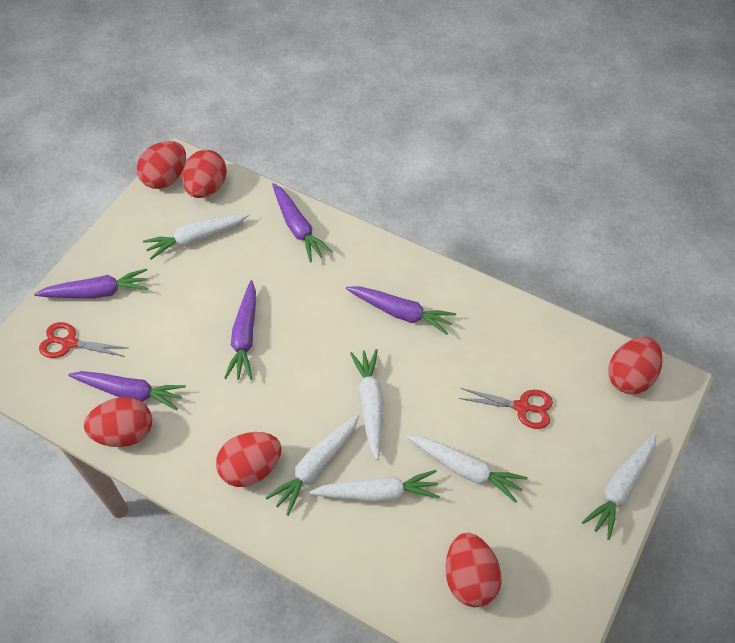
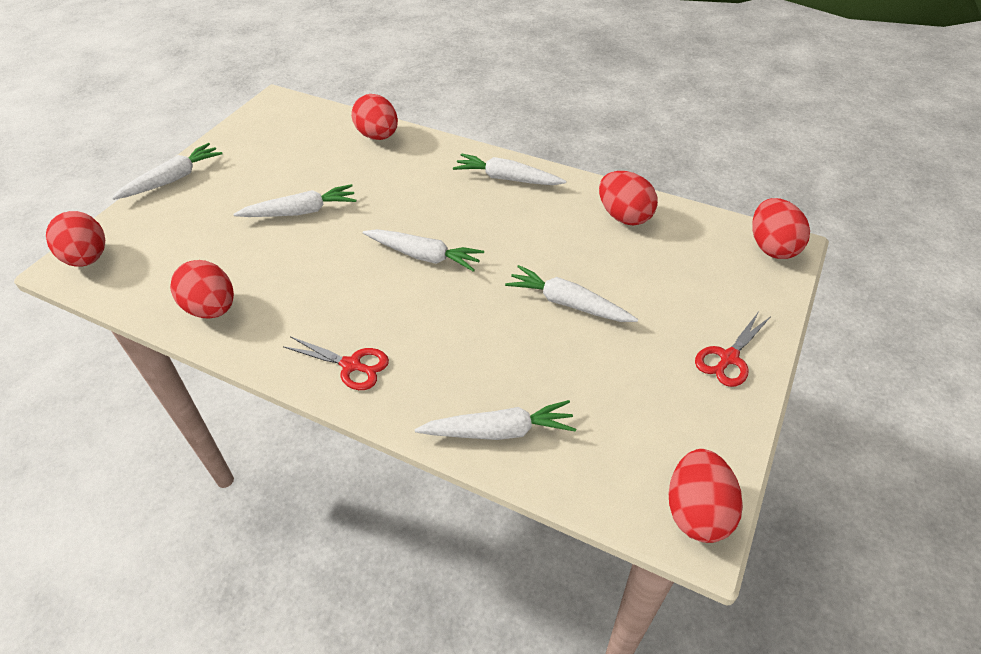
purple carrot: 5 -> 0

